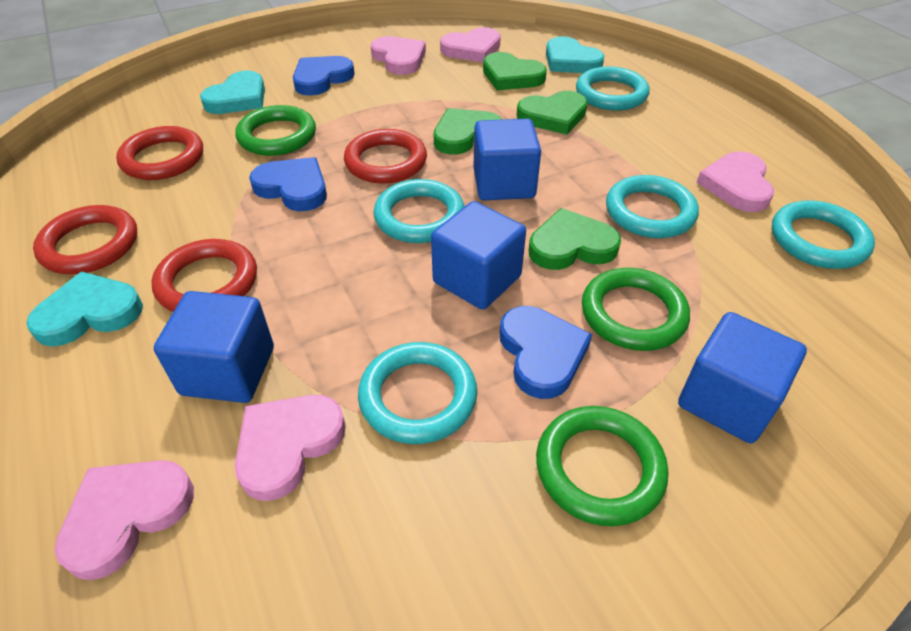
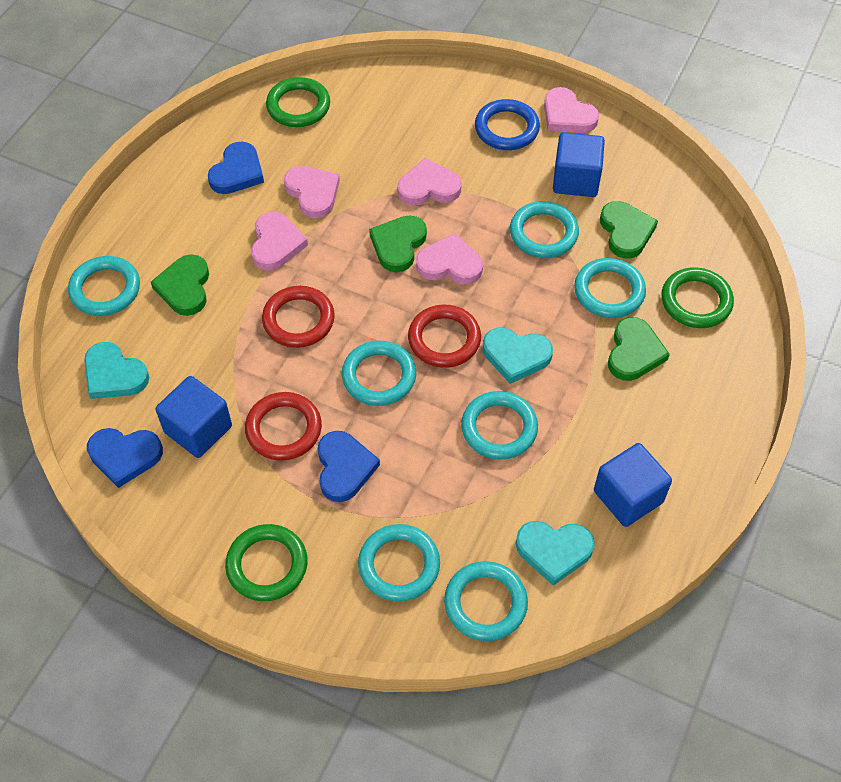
blue cube: 4 -> 3
blue ring: 0 -> 1
red ring: 4 -> 3
turquoise ring: 5 -> 7

